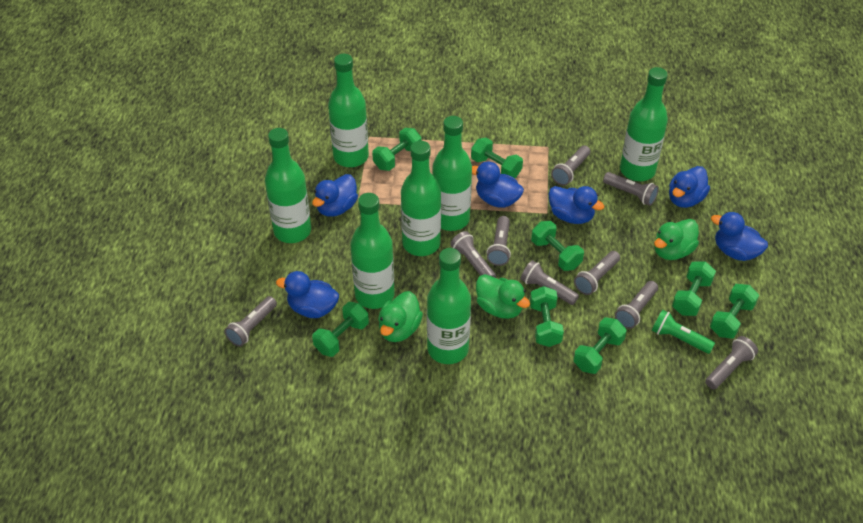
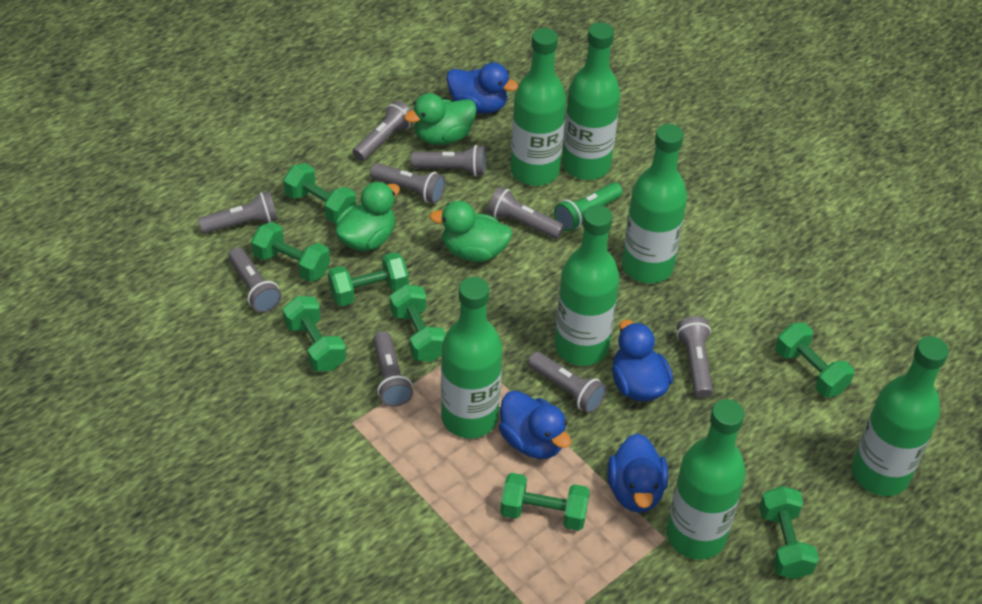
blue duck: 6 -> 4

